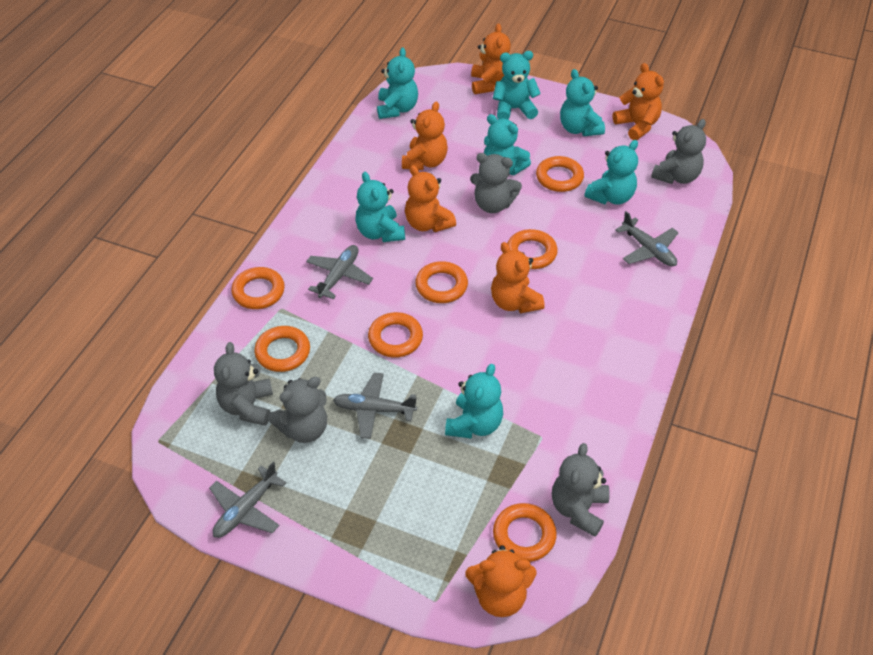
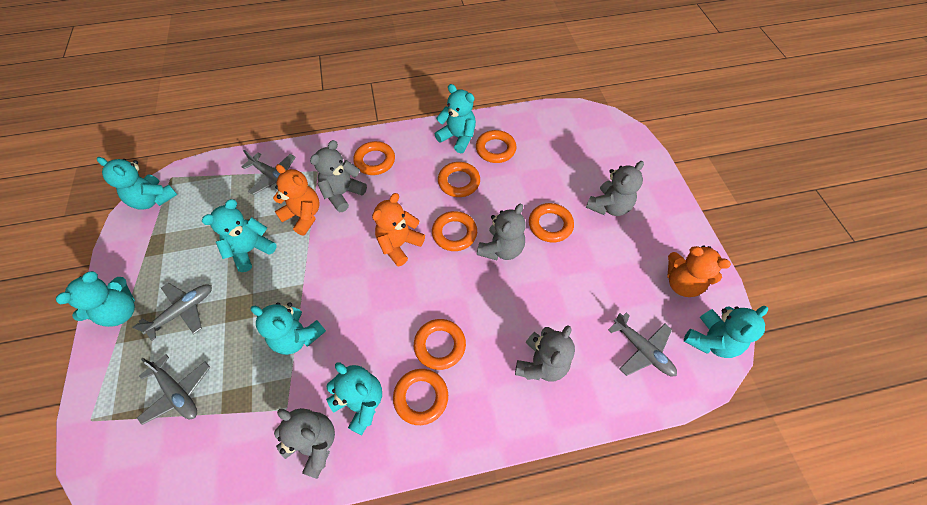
orange teddy bear: 6 -> 3

